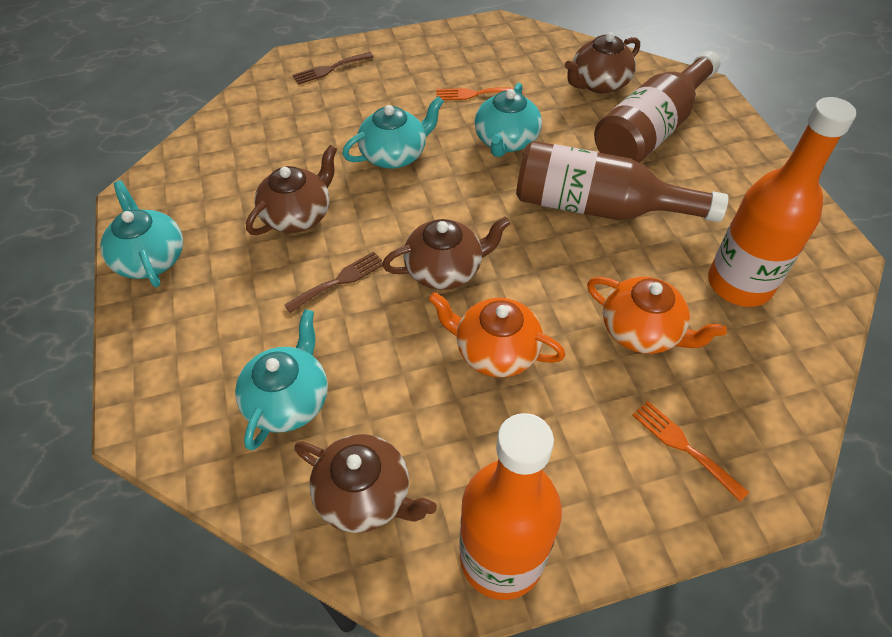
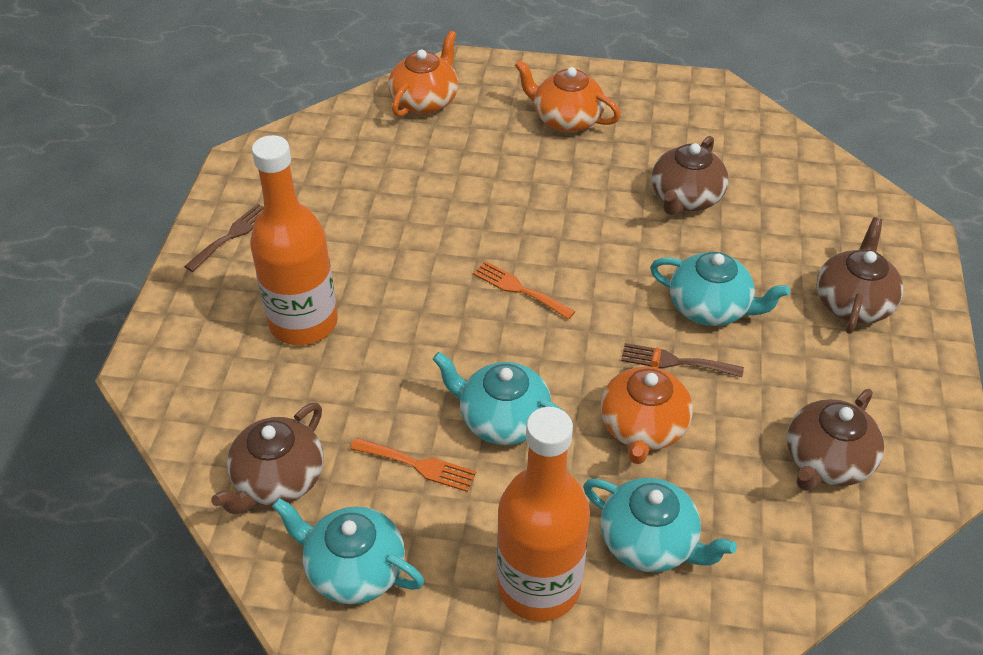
brown bottle: 2 -> 0
orange teapot: 2 -> 3

